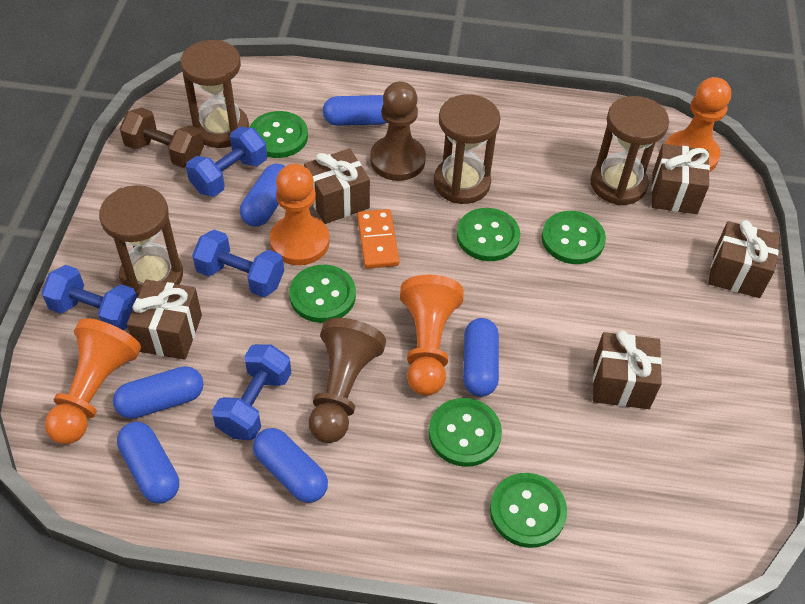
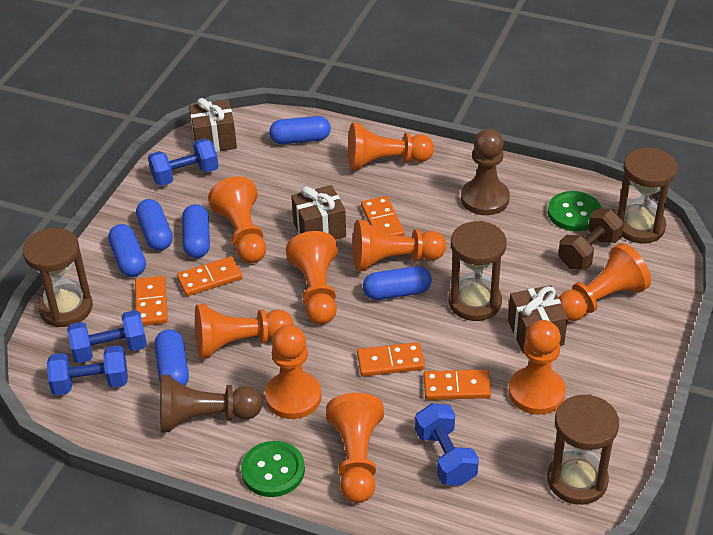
brown gift: 5 -> 3
green button: 6 -> 2
orange domino: 1 -> 5
orange pawn: 4 -> 9

